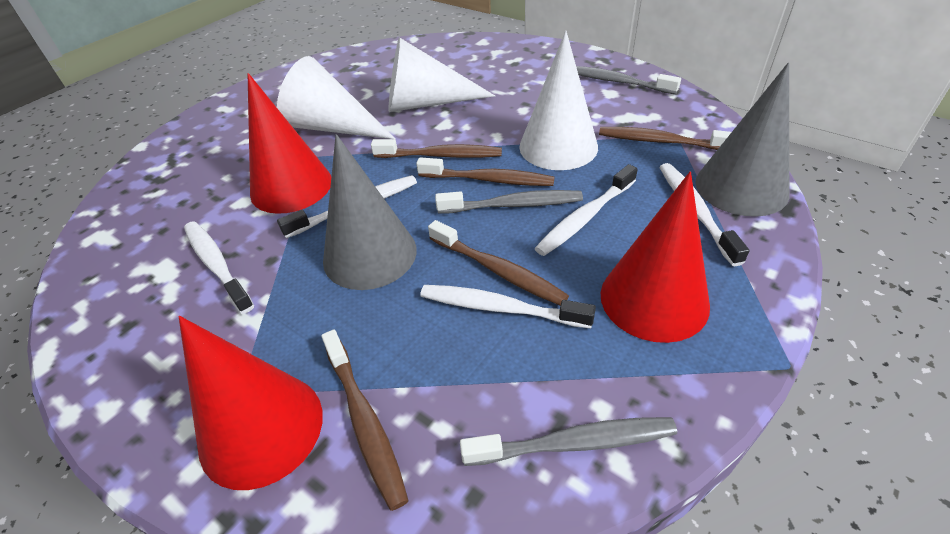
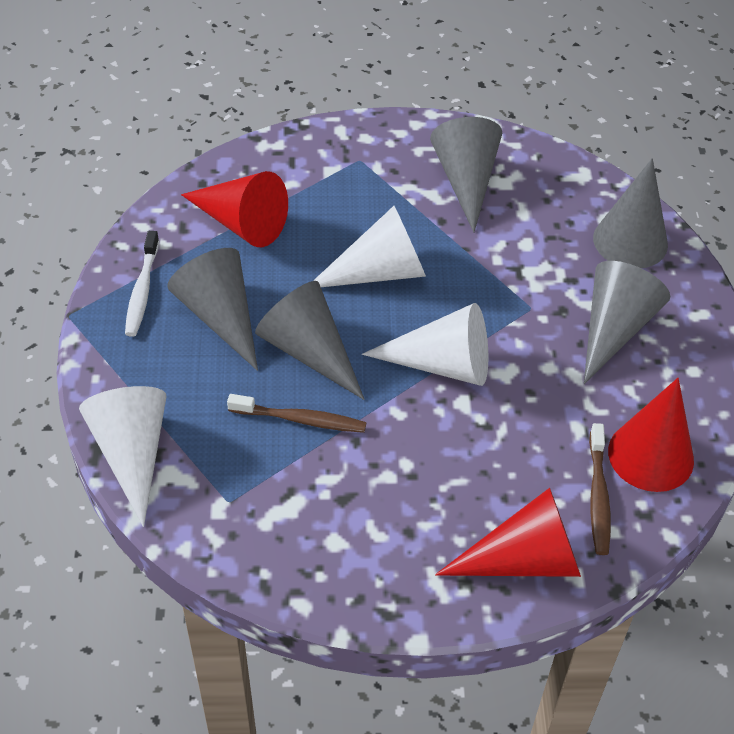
brown toothbrush: 5 -> 2
grey cone: 2 -> 5
grey toothbrush: 3 -> 0
white toothbrush: 5 -> 1

